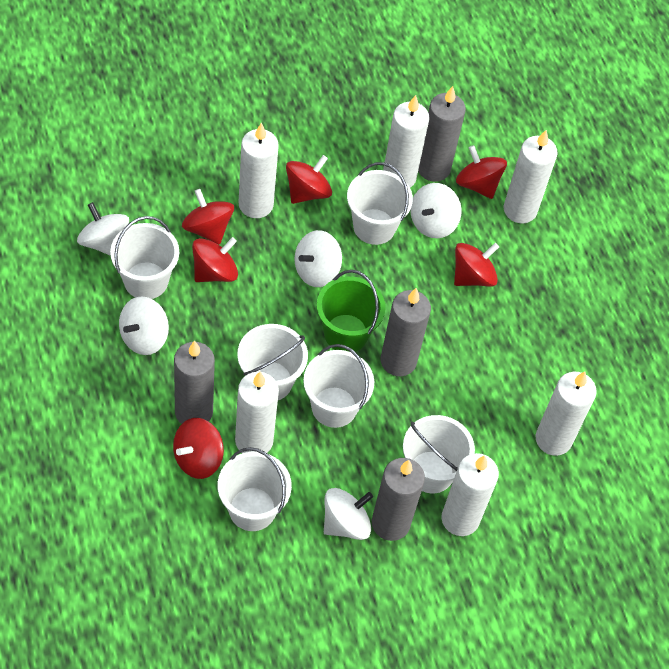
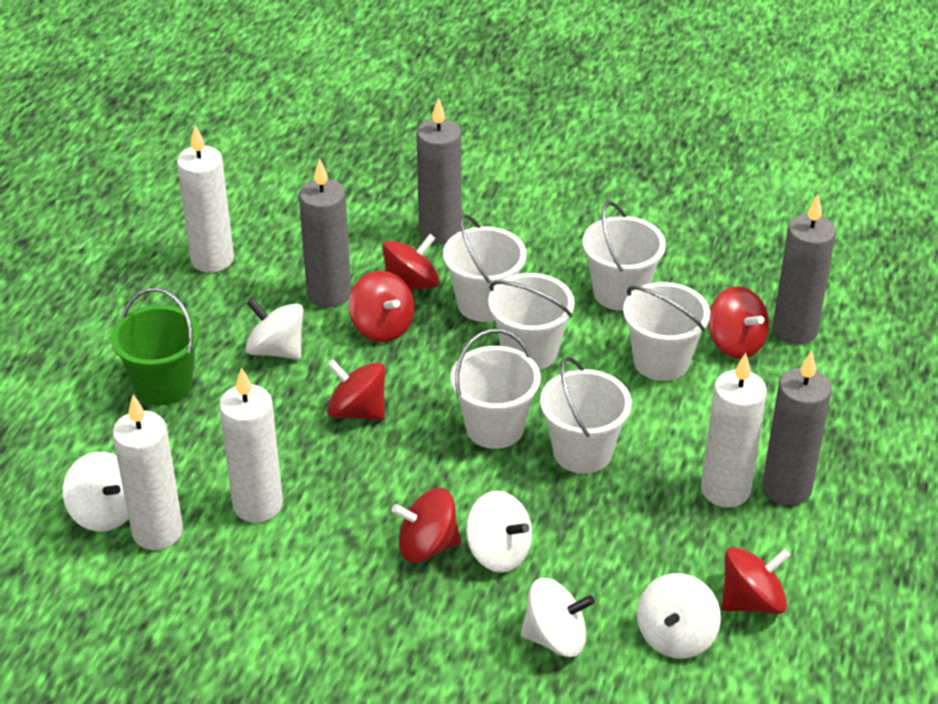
white candle: 6 -> 4

